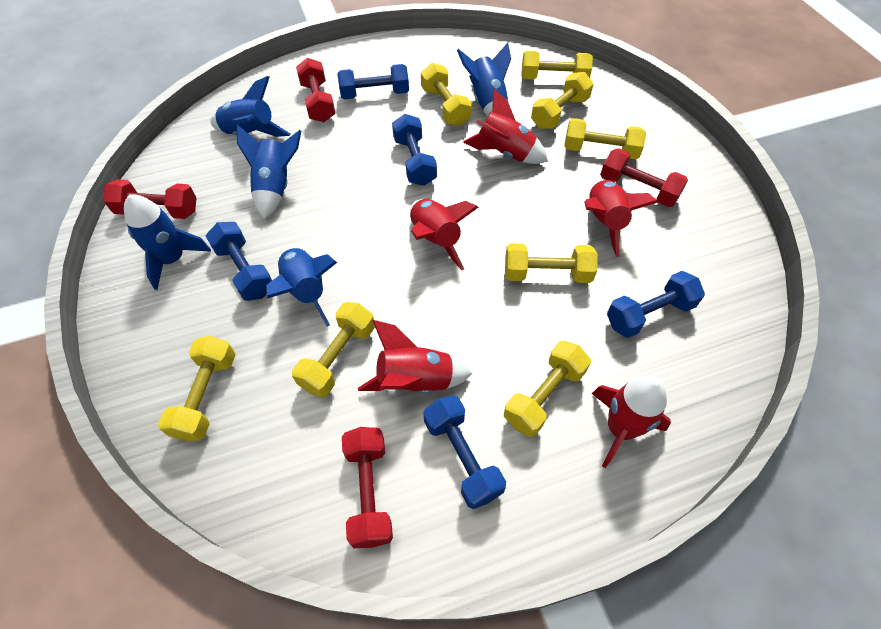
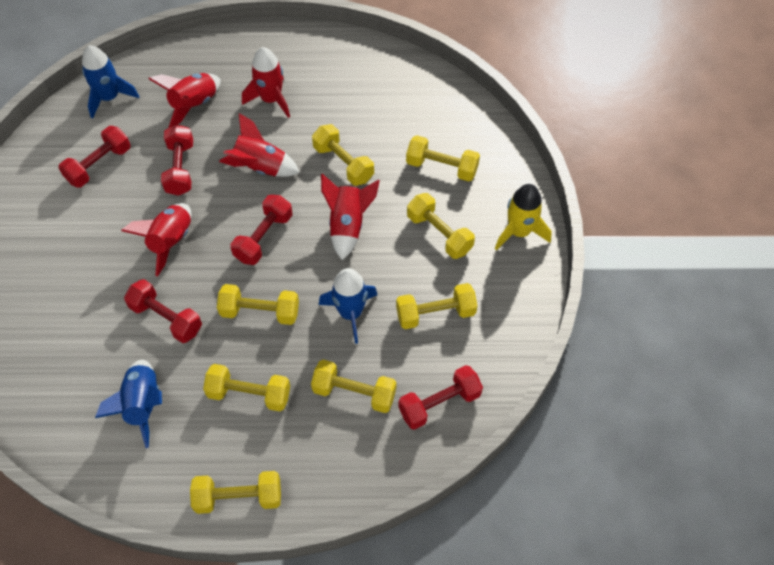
blue dumbbell: 5 -> 0
blue rocket: 5 -> 3
red dumbbell: 4 -> 5
yellow rocket: 0 -> 1

